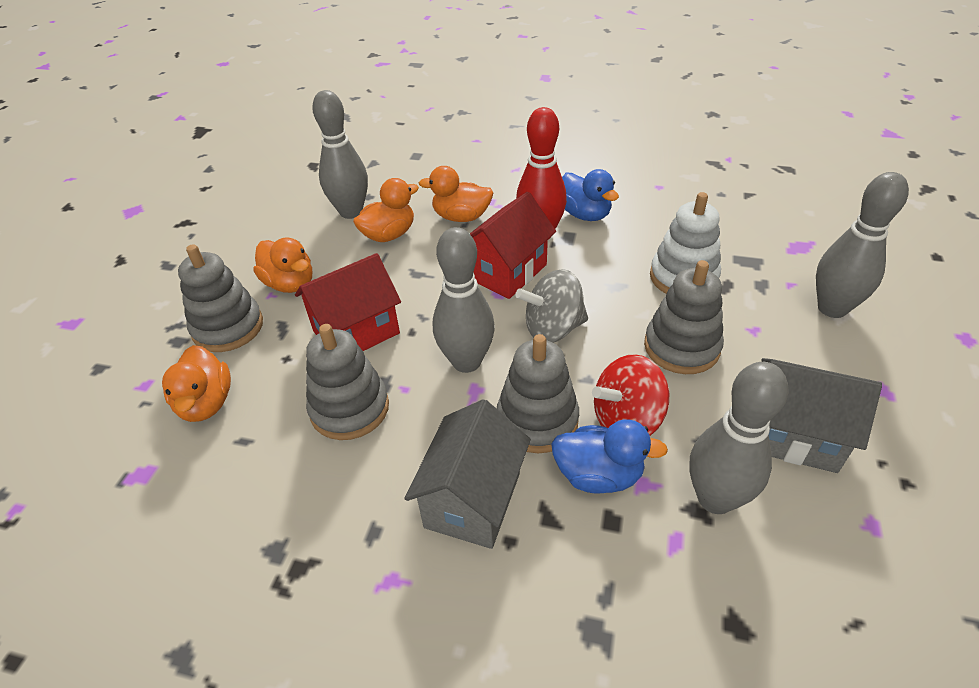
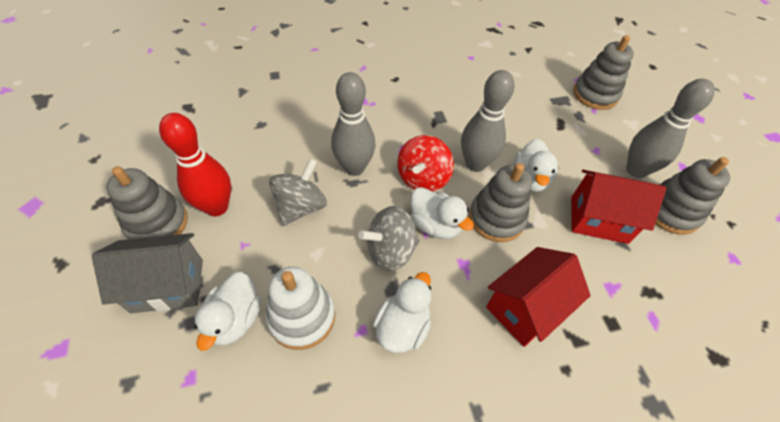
blue duck: 2 -> 0
grey bowling pin: 4 -> 3
grey house: 2 -> 1
grey spinning top: 1 -> 2
orange duck: 4 -> 0
white duck: 0 -> 4

